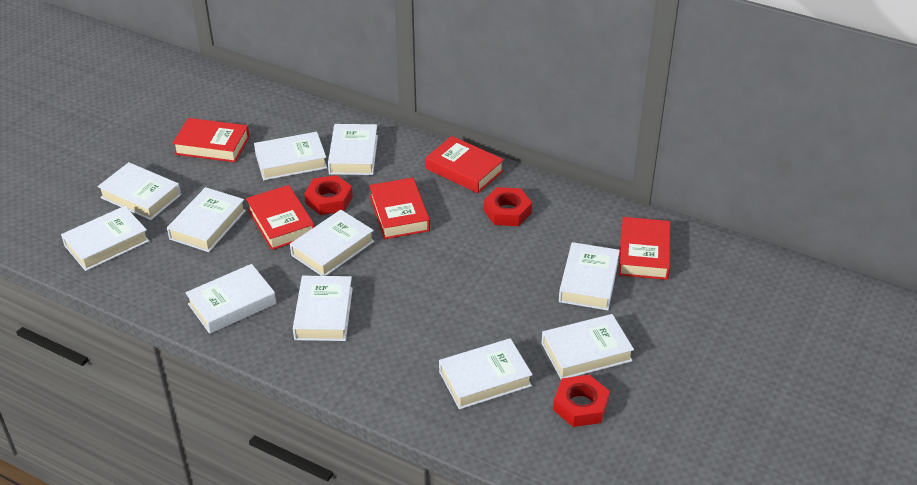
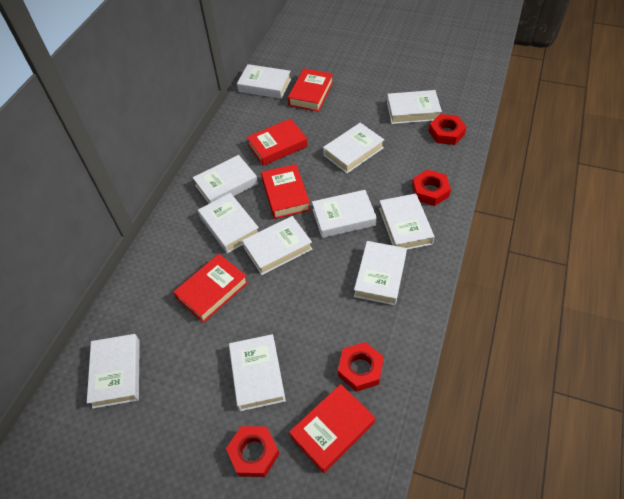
red nut: 3 -> 4

